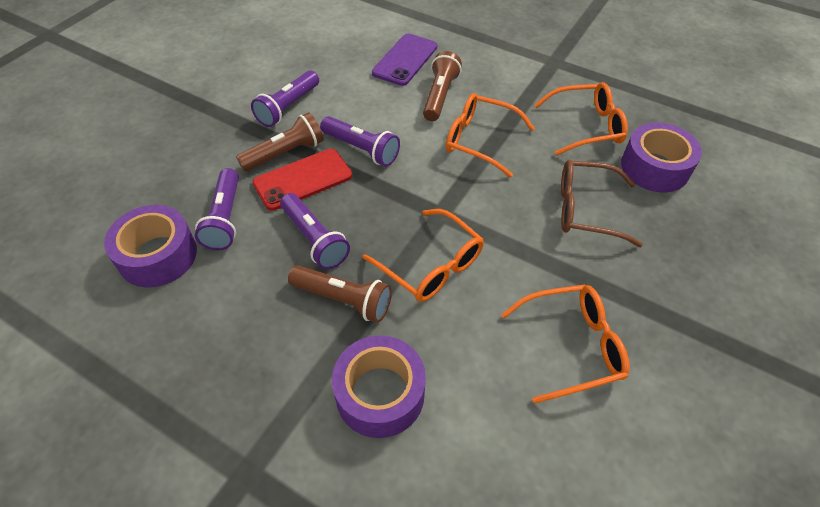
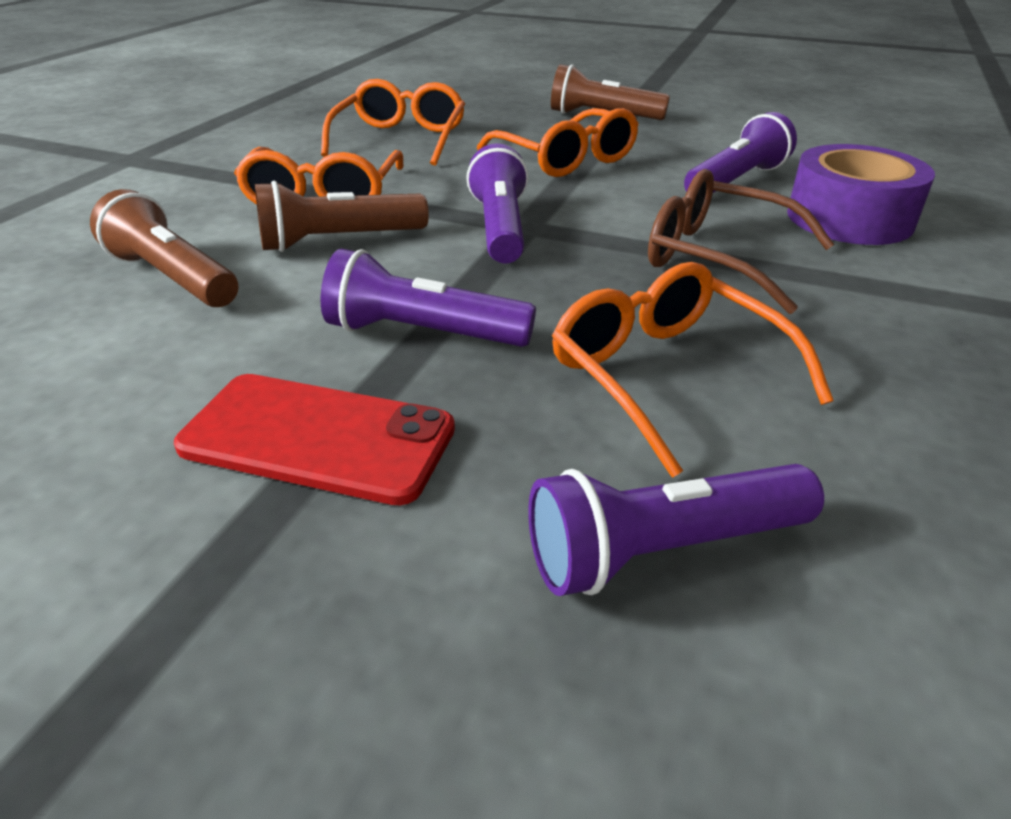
purple phone: 1 -> 0
purple tape: 3 -> 1

